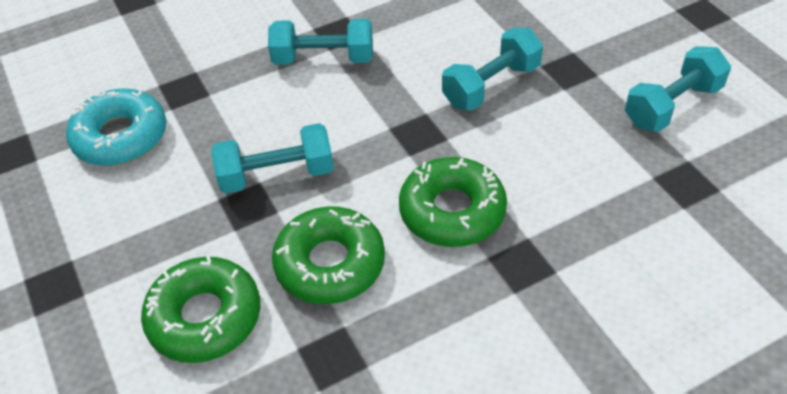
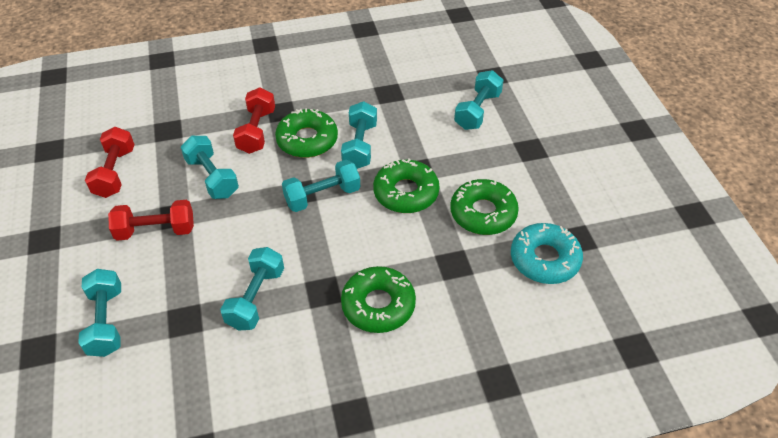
green donut: 3 -> 4
red dumbbell: 0 -> 3
turquoise dumbbell: 4 -> 6

